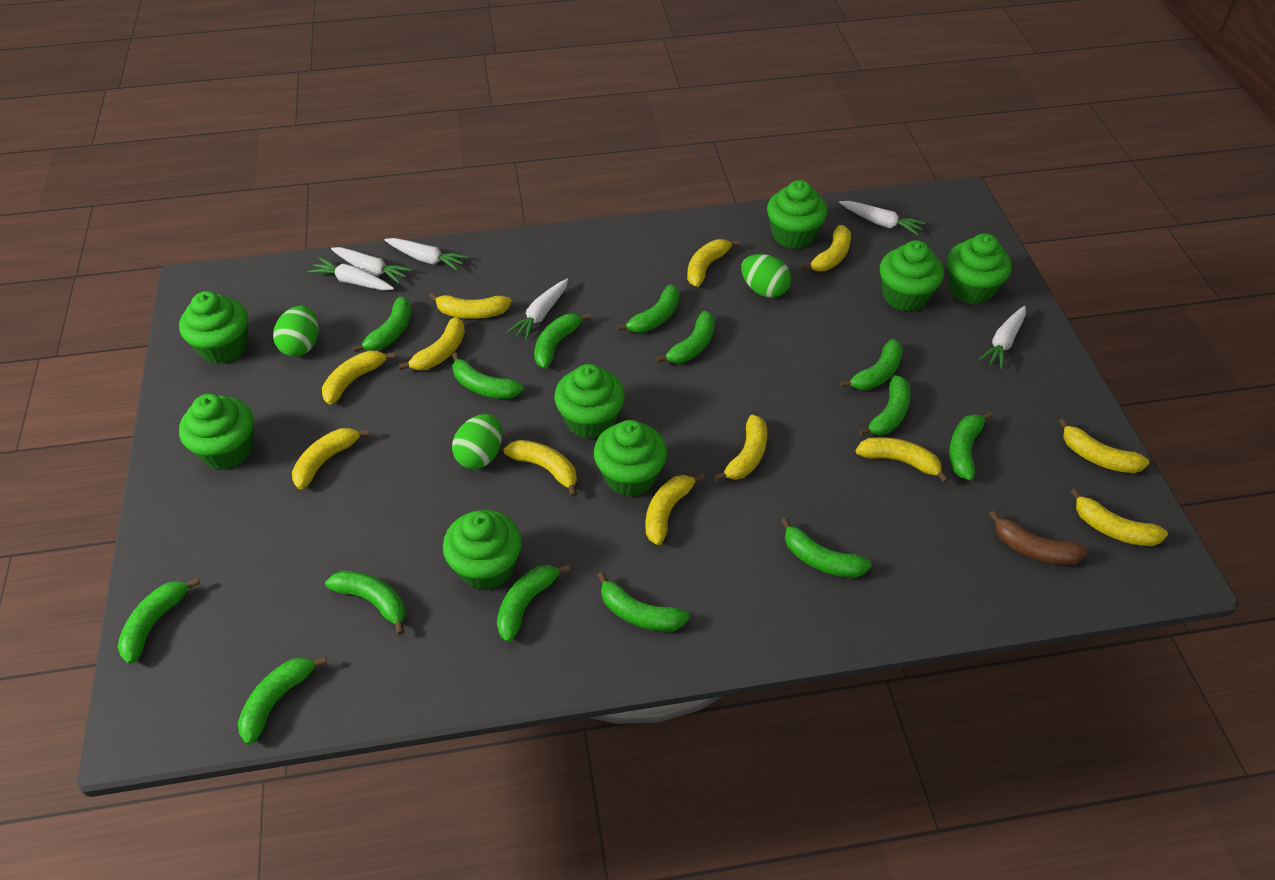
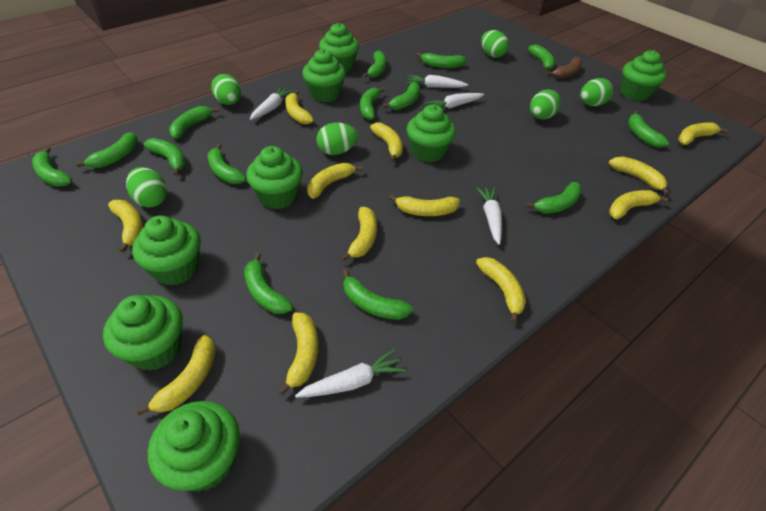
green egg: 3 -> 6
white carrot: 6 -> 5

